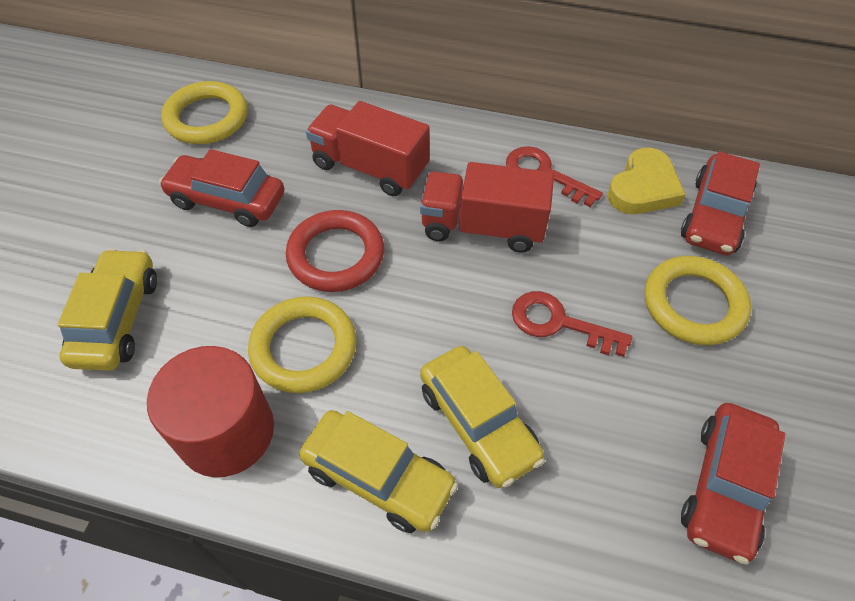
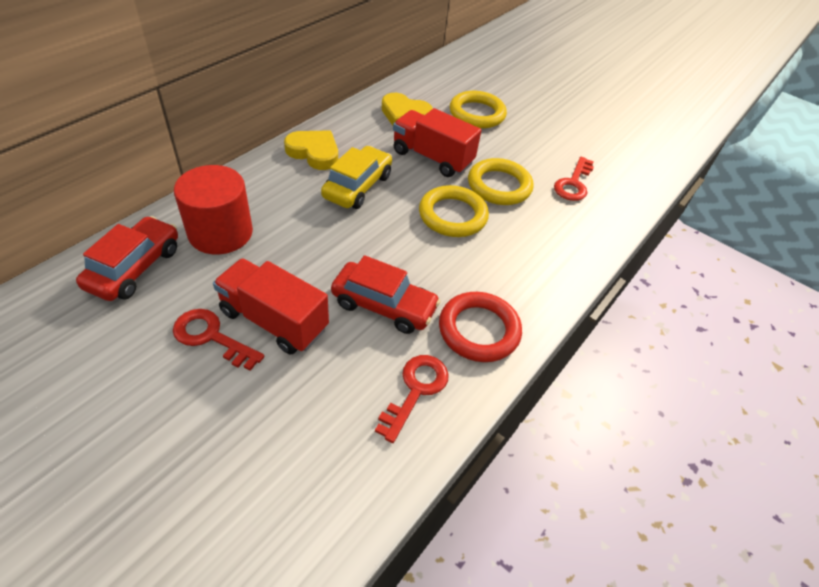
red car: 3 -> 2
red key: 2 -> 3
yellow car: 3 -> 1
yellow heart: 1 -> 2

